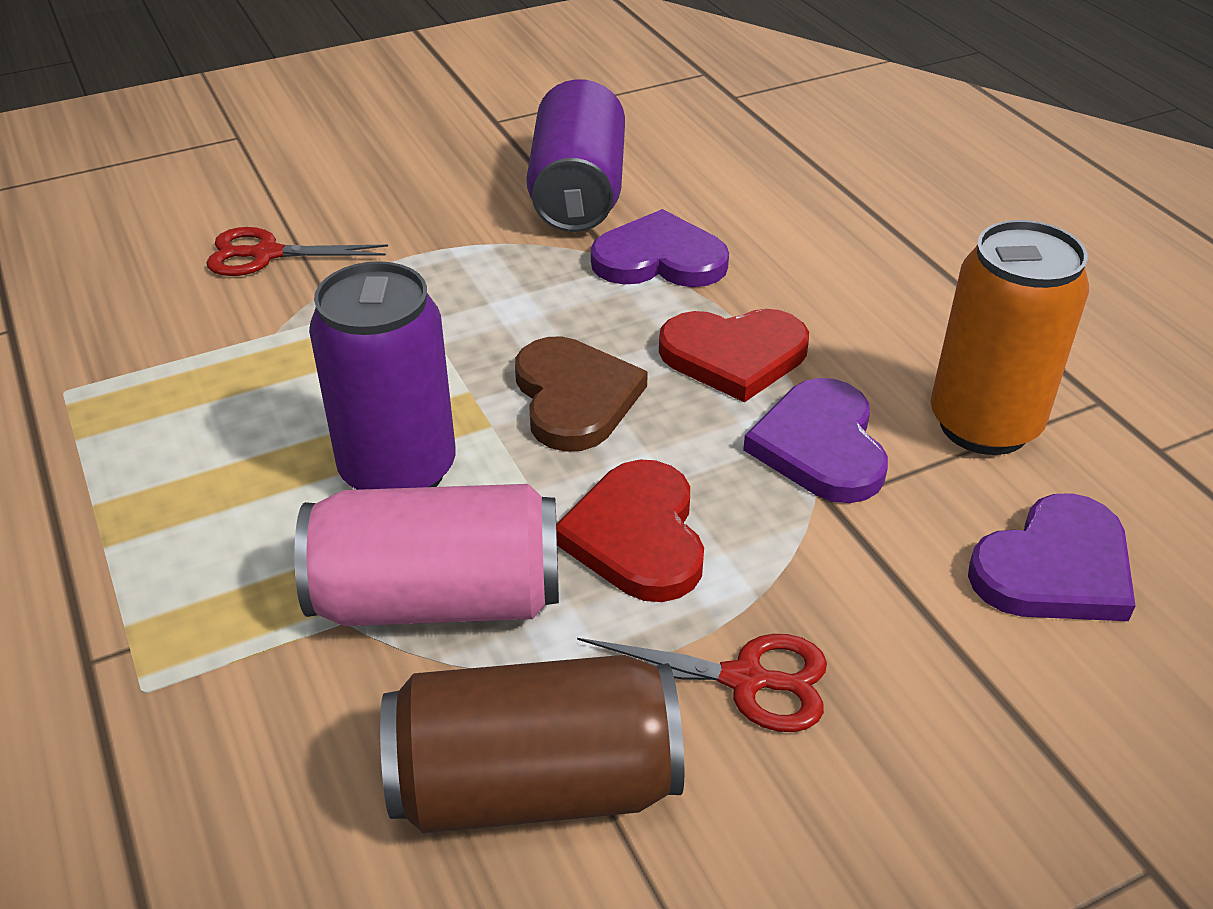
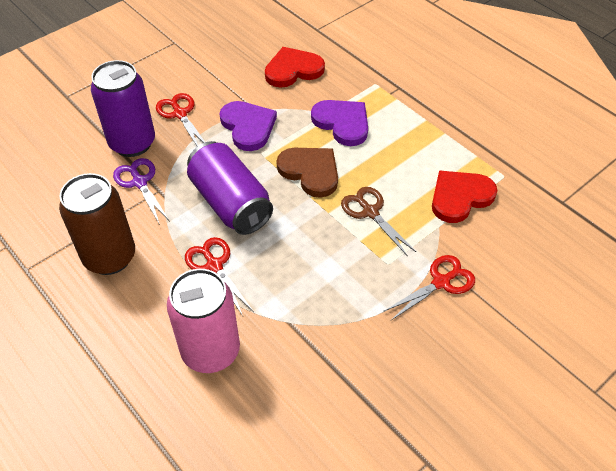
brown scissors: 0 -> 1
orange can: 1 -> 0
purple heart: 3 -> 2
purple scissors: 0 -> 1
red scissors: 2 -> 3

